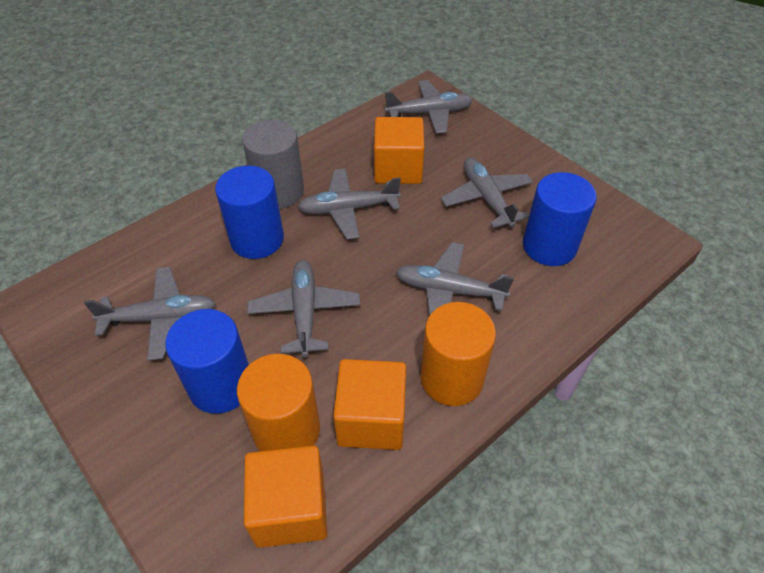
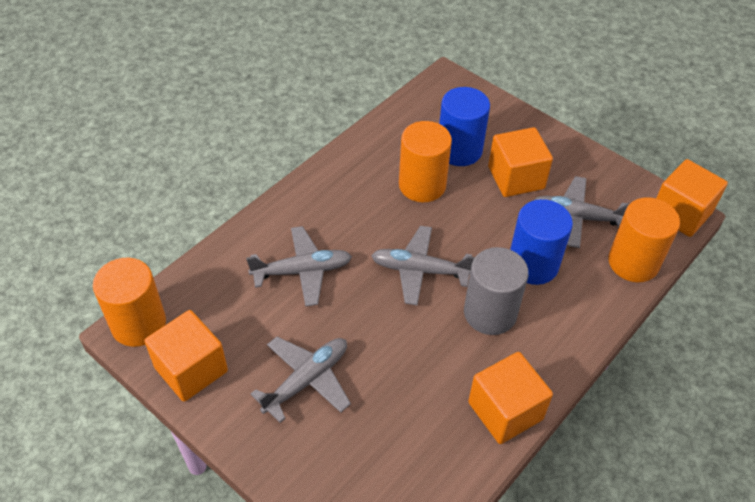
blue cylinder: 3 -> 2
grey plane: 6 -> 4
orange cube: 3 -> 4
orange cylinder: 2 -> 3

